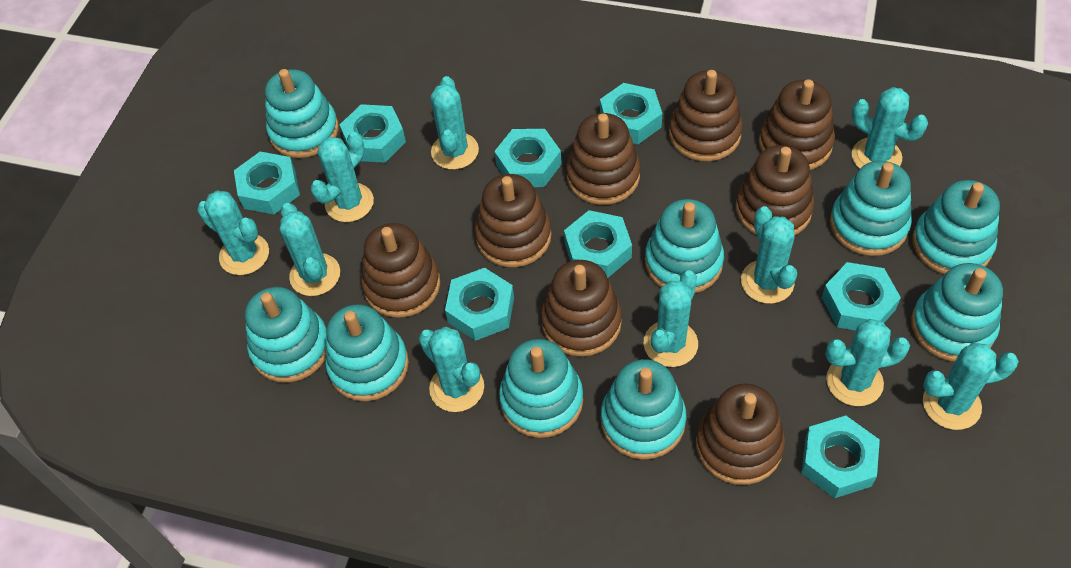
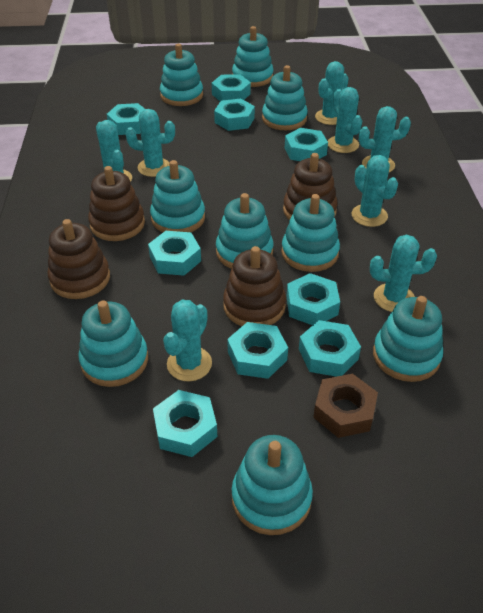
brown nut: 0 -> 1
brown stacking toy: 8 -> 4
turquoise cactus: 10 -> 8
turquoise nut: 8 -> 9

